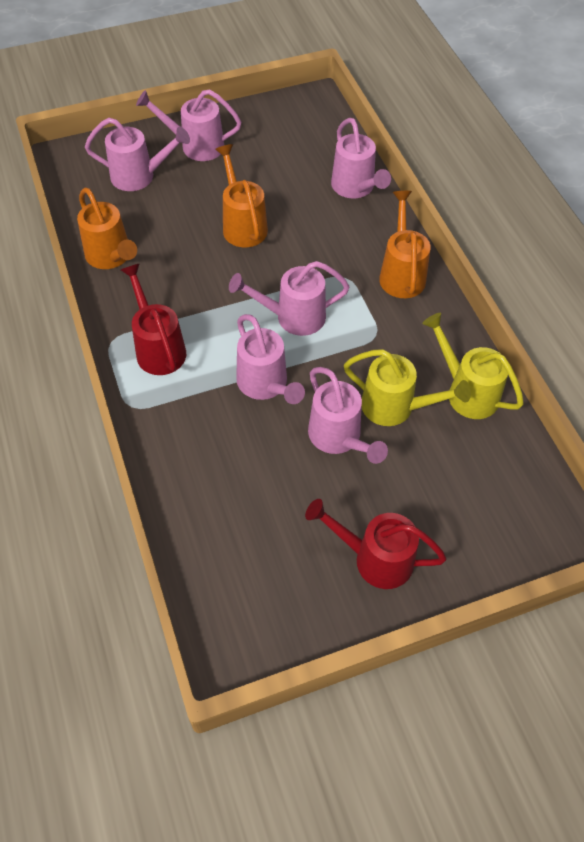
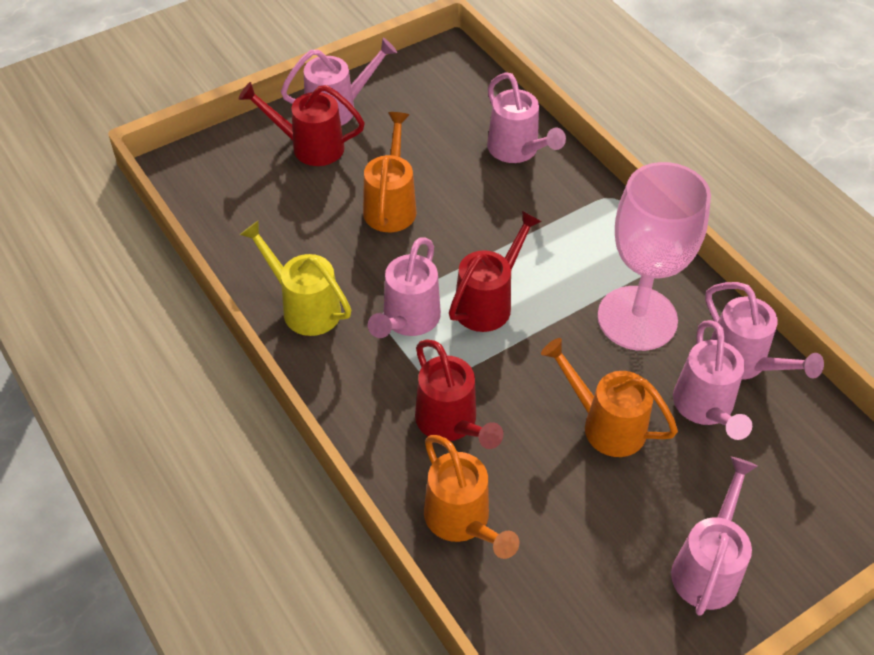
pink goblet: 0 -> 1
red watering can: 2 -> 3
yellow watering can: 2 -> 1

